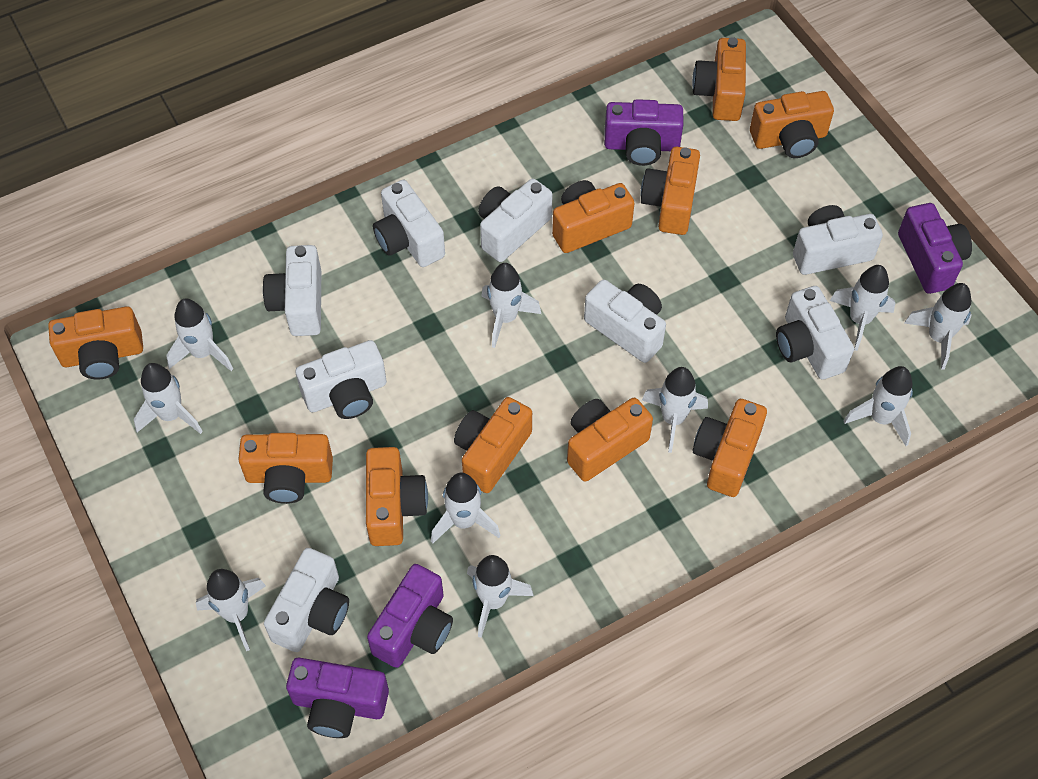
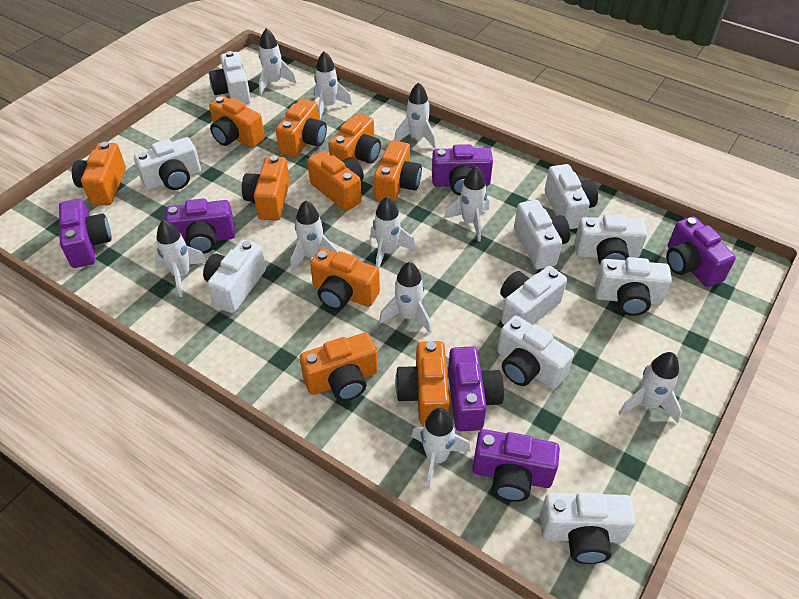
purple camera: 4 -> 6
white camera: 8 -> 10

